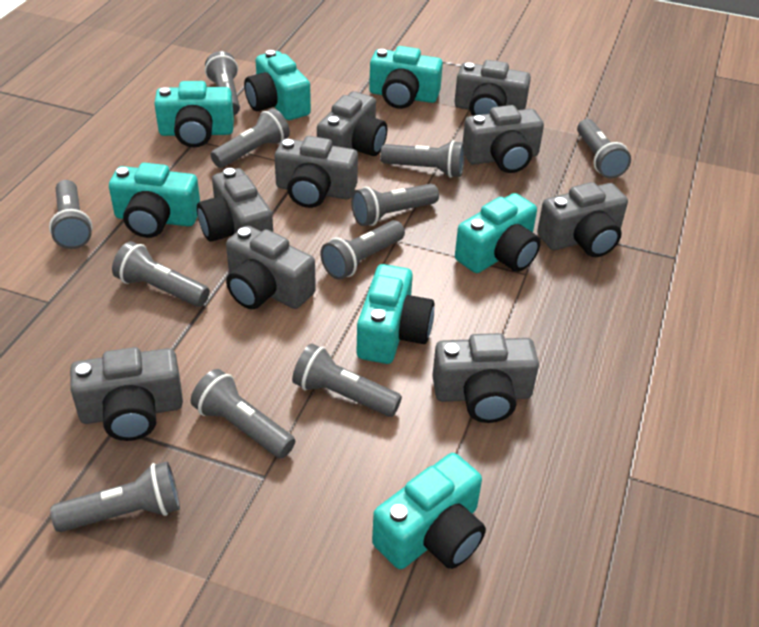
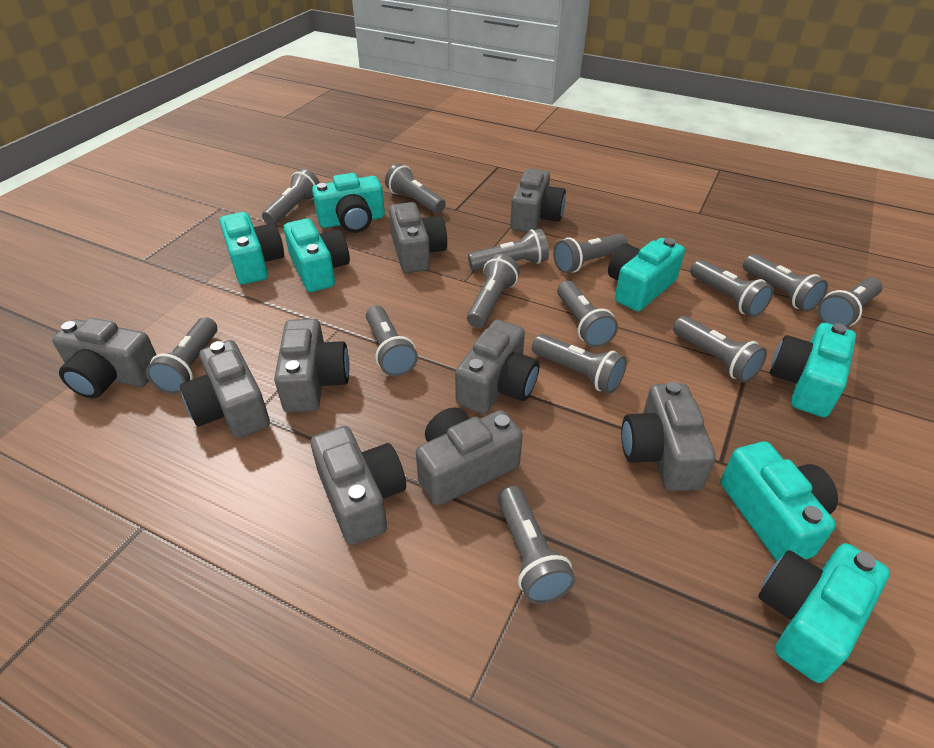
grey flashlight: 11 -> 14

